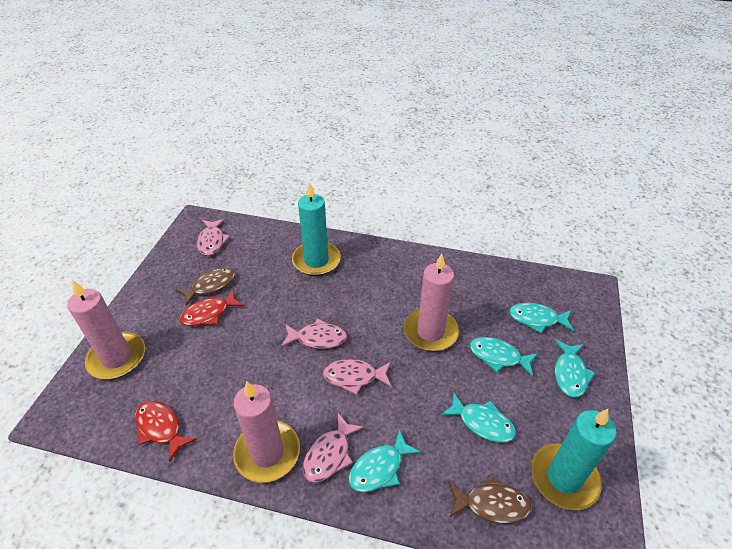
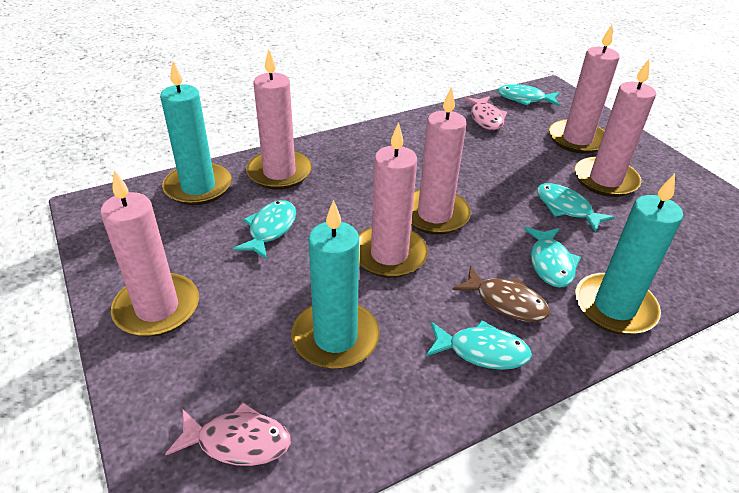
brown fish: 2 -> 1
pink candle: 3 -> 6
pink fish: 4 -> 2
red fish: 2 -> 0
turquoise candle: 2 -> 3

